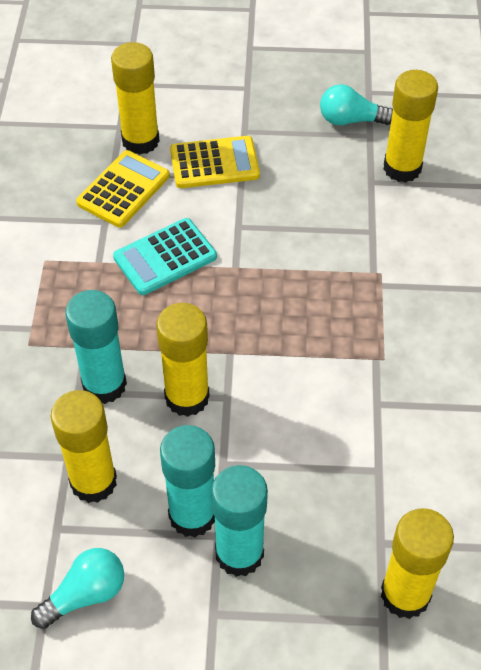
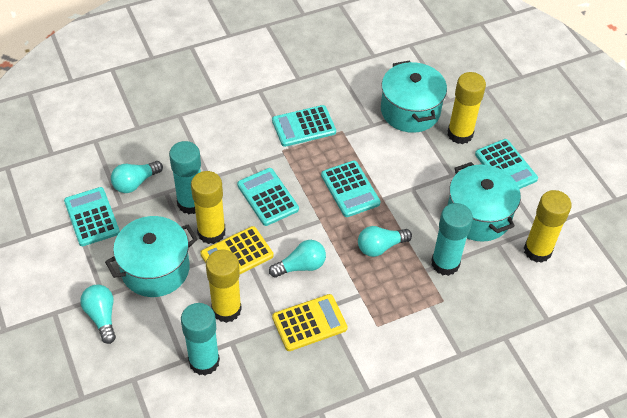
turquoise calculator: 1 -> 5
turquoise light bulb: 2 -> 4
turquoise pot: 0 -> 3
yellow glue stick: 5 -> 4

